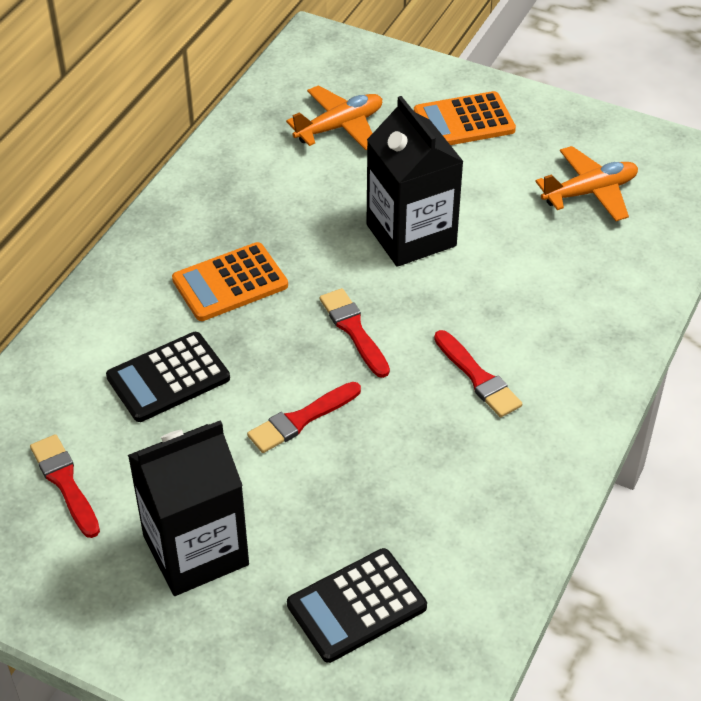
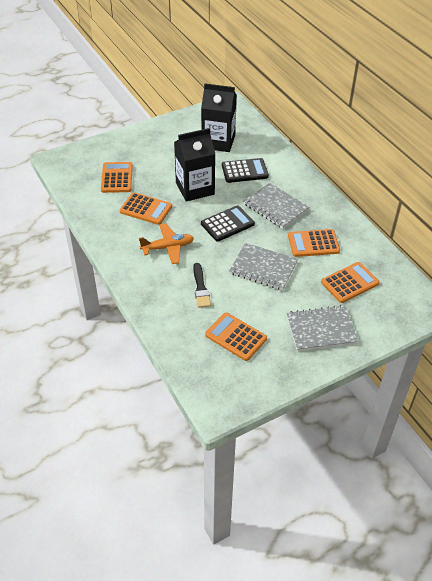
black brush: 0 -> 1
grey notebook: 0 -> 3
orange calculator: 2 -> 5
orange plane: 2 -> 1
red brush: 4 -> 0

